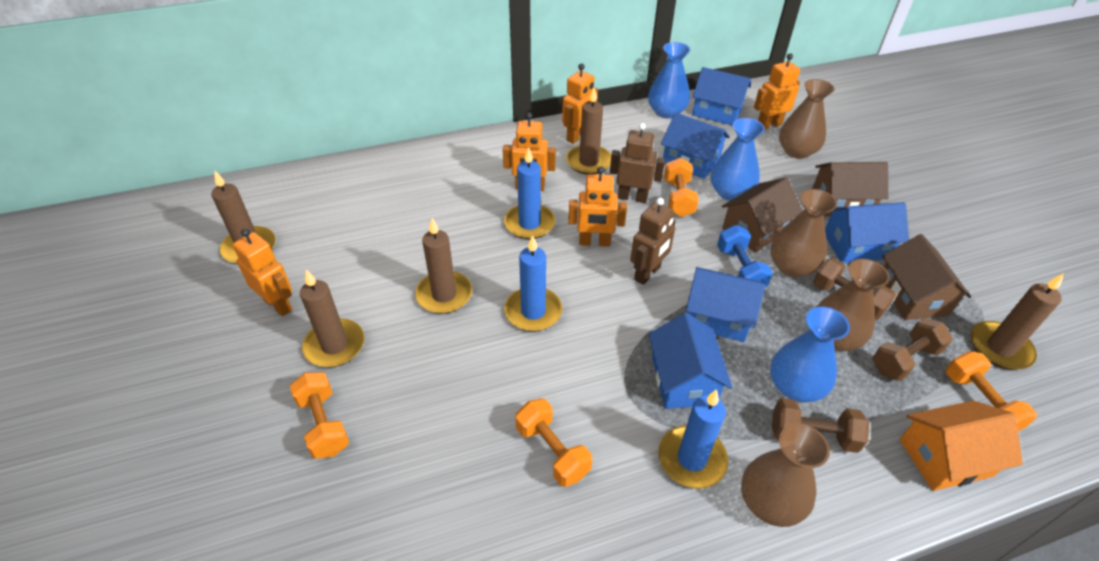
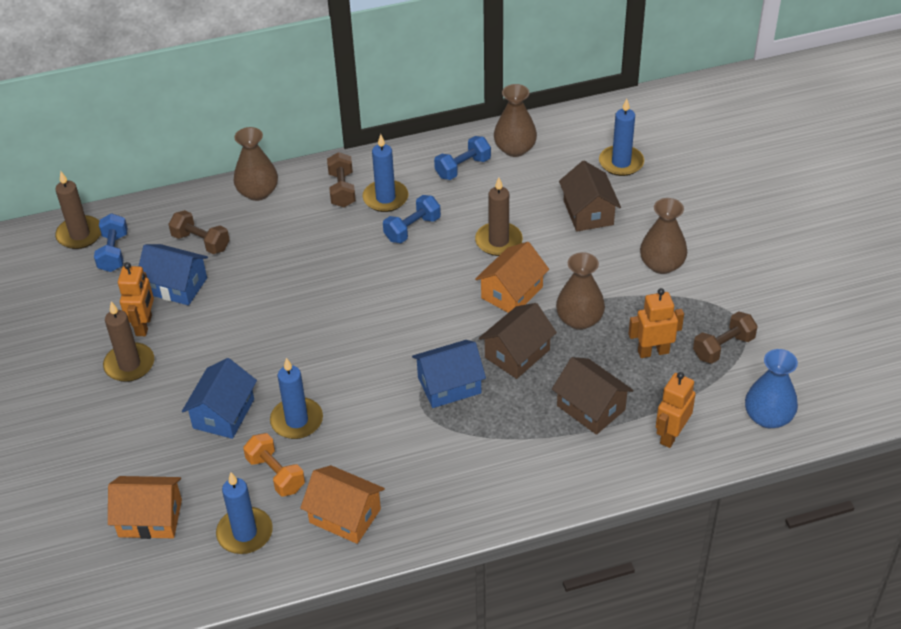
blue candle: 3 -> 4
blue dumbbell: 1 -> 3
blue house: 5 -> 3
blue vase: 3 -> 1
brown candle: 5 -> 3
brown robot: 2 -> 0
orange dumbbell: 4 -> 1
orange house: 1 -> 3
orange robot: 5 -> 3

